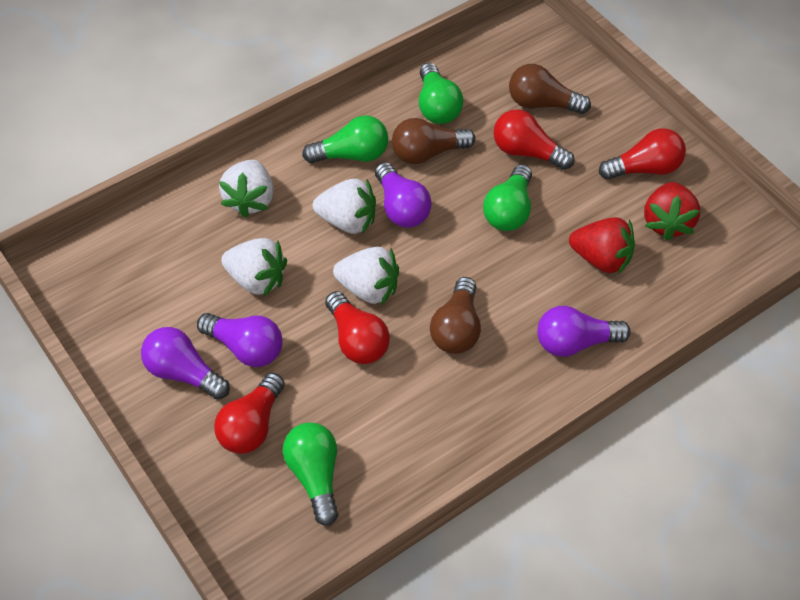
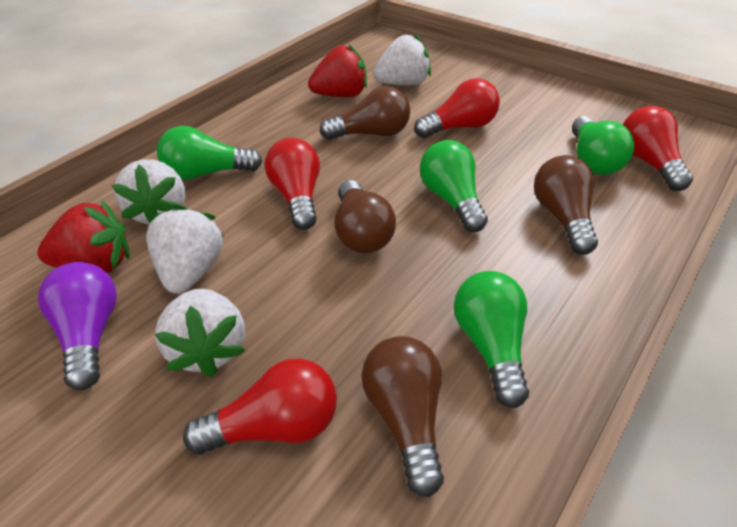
brown light bulb: 3 -> 4
purple light bulb: 4 -> 1

